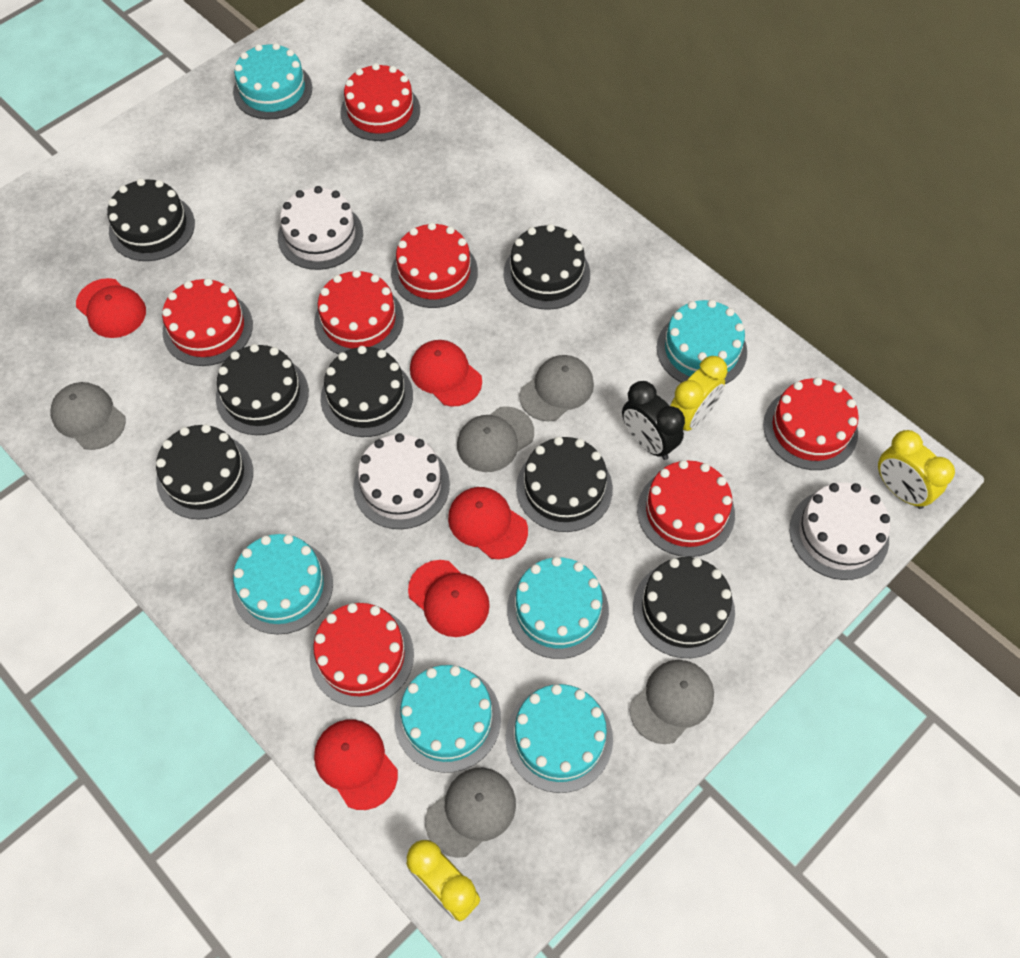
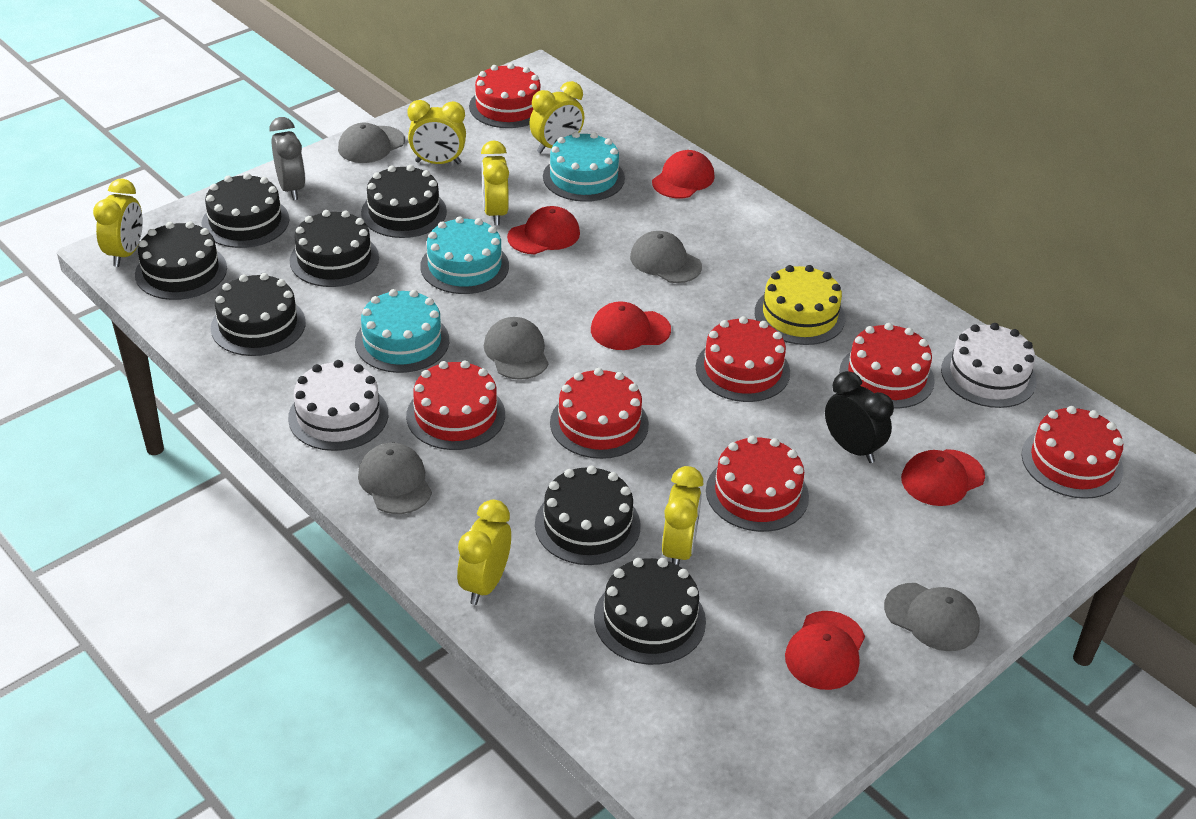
grey clock: 0 -> 1
turquoise cake: 6 -> 3
white cake: 3 -> 2
yellow cake: 0 -> 1
yellow clock: 3 -> 6

